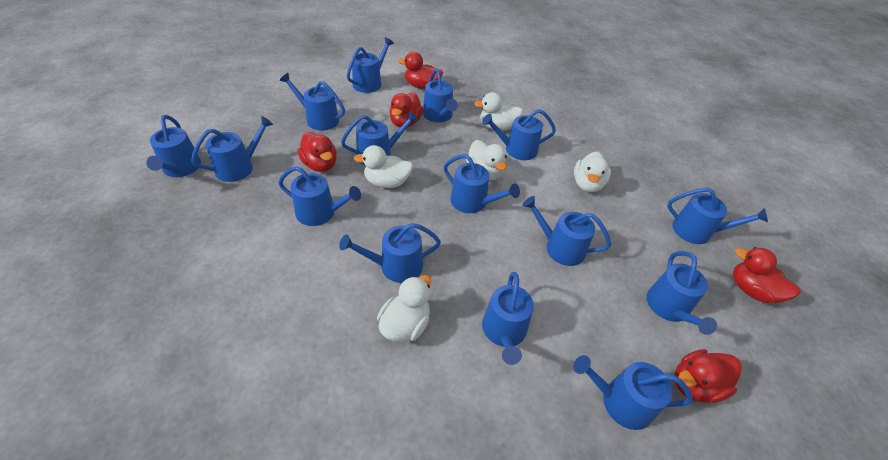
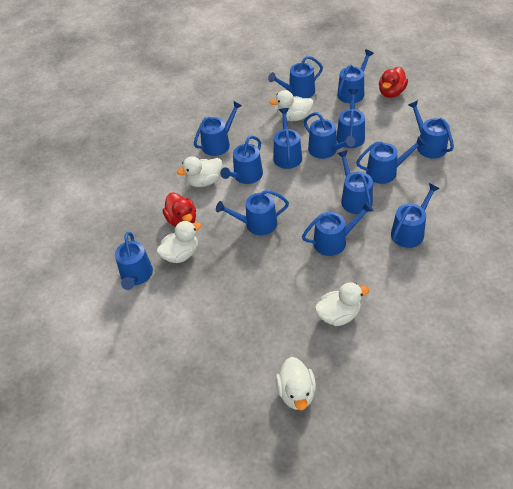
blue watering can: 15 -> 14
red duck: 5 -> 2

